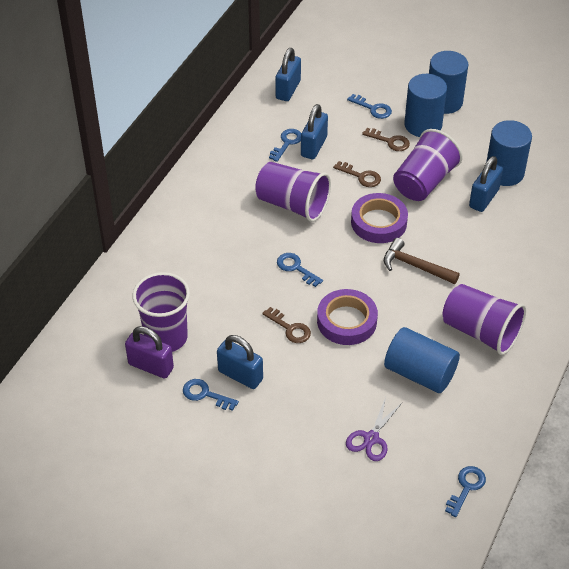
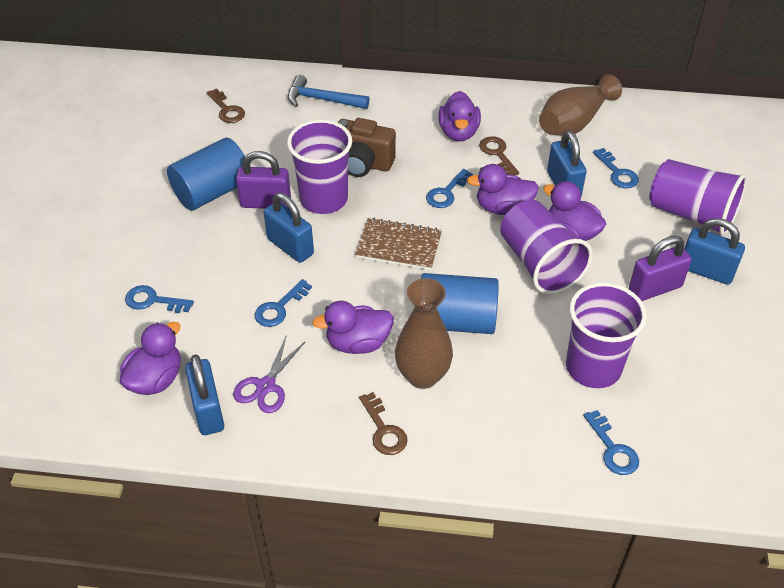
blue cylinder: 4 -> 2
blue hammer: 0 -> 1
brown camera: 0 -> 1
brown hammer: 1 -> 0
brown notebook: 0 -> 1
brown vase: 0 -> 2
purple duck: 0 -> 5
purple padlock: 1 -> 2
purple tape: 2 -> 0

